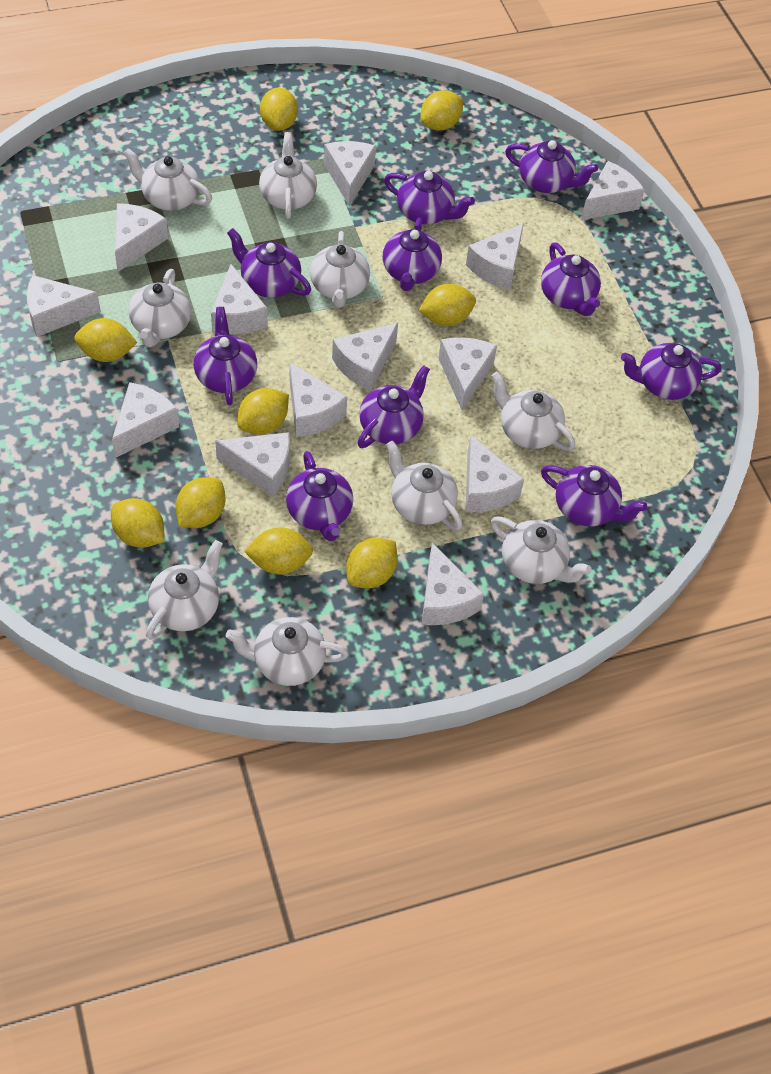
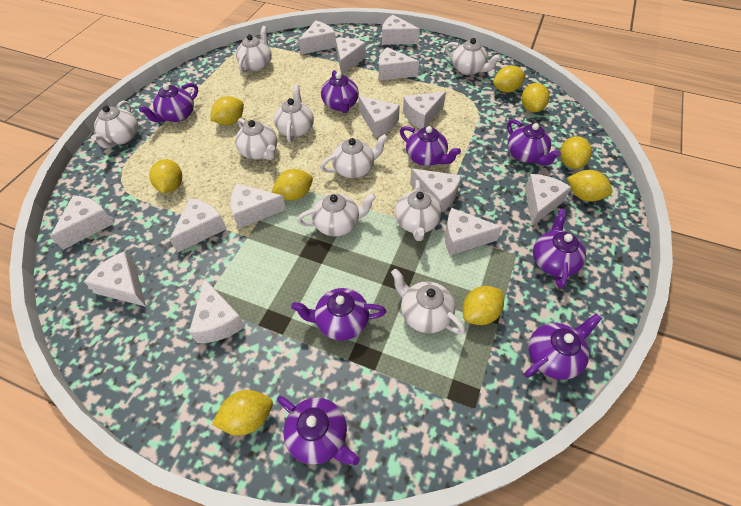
purple teapot: 10 -> 8
white cheese: 13 -> 14

